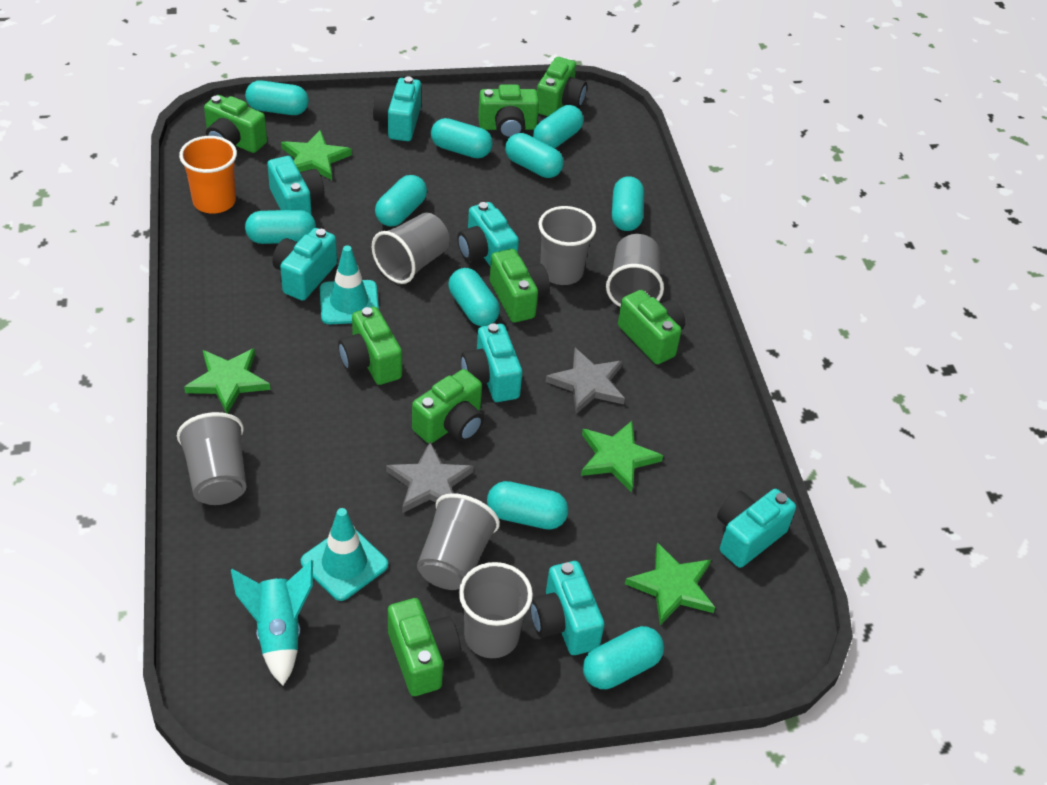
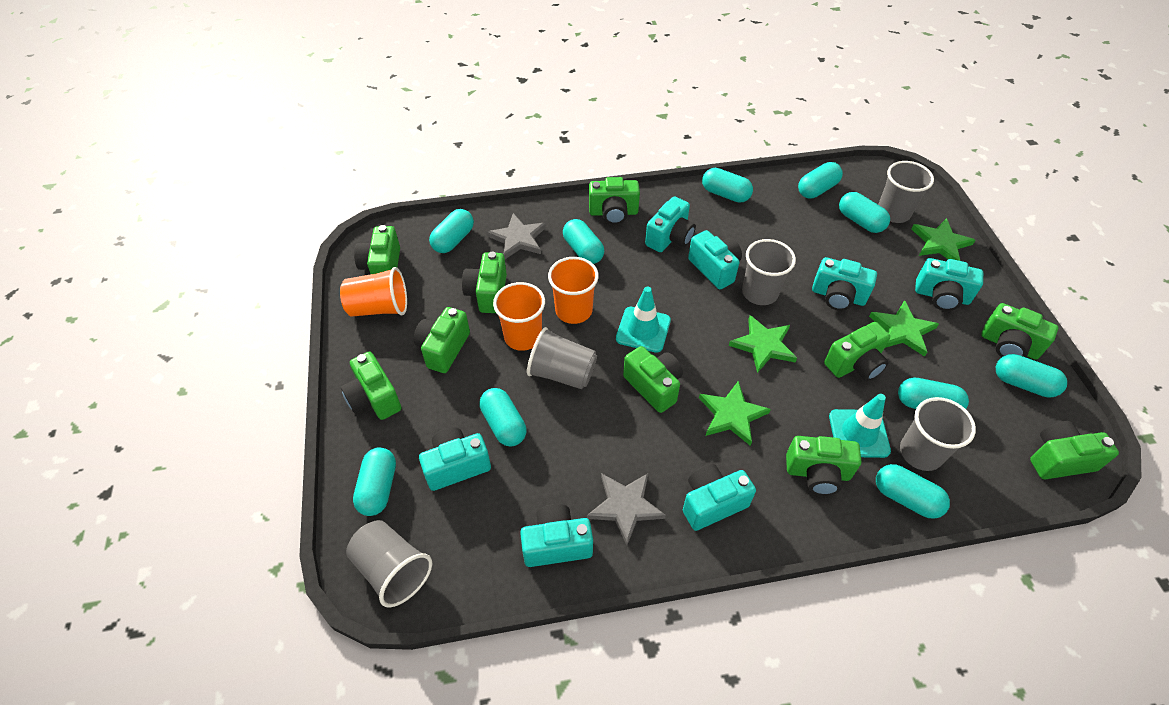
green camera: 8 -> 10
grey cup: 6 -> 5
orange cup: 1 -> 3
turquoise rocket: 1 -> 0

